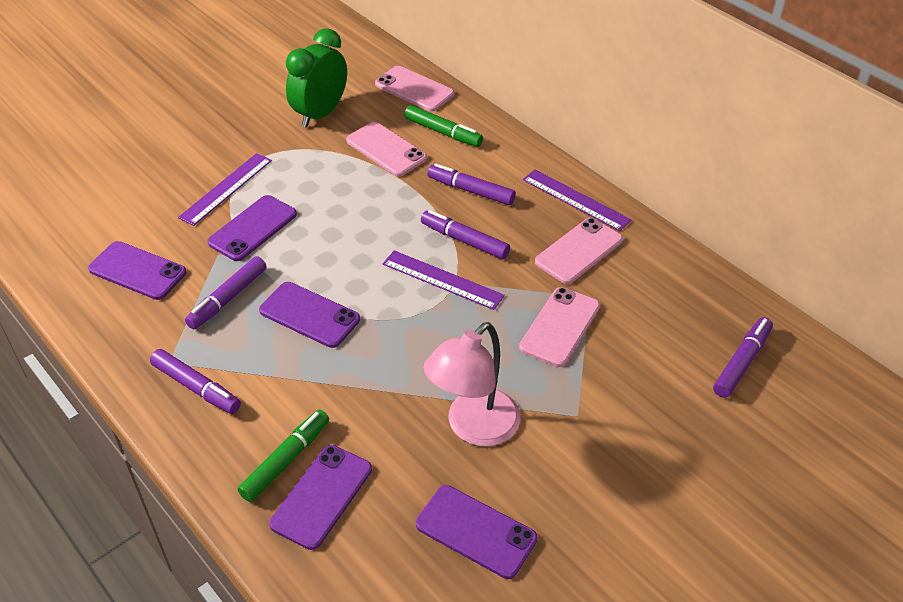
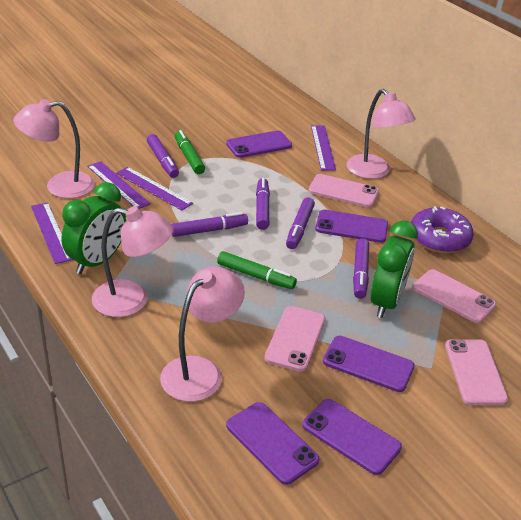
green clock: 1 -> 2
pink lamp: 1 -> 4
purple donut: 0 -> 1
purple ruler: 3 -> 4

